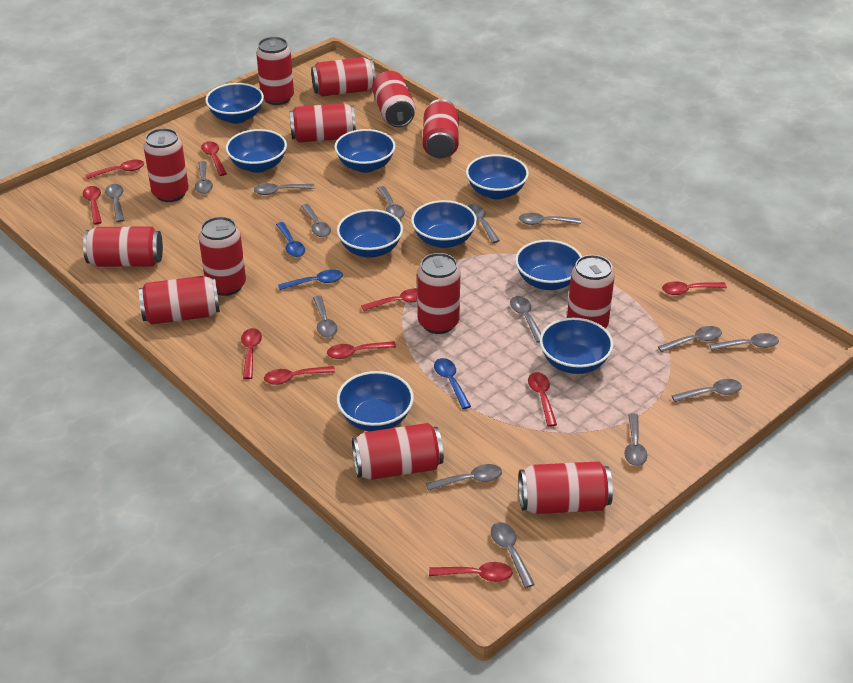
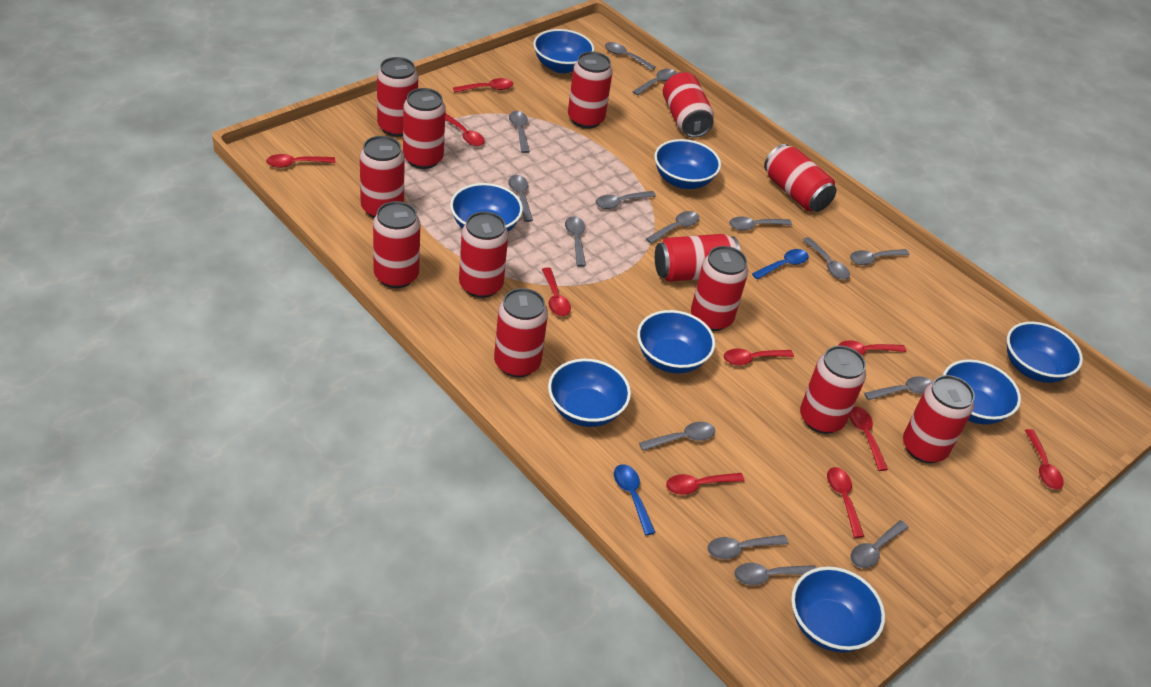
blue bowl: 9 -> 8
blue spoon: 3 -> 2

